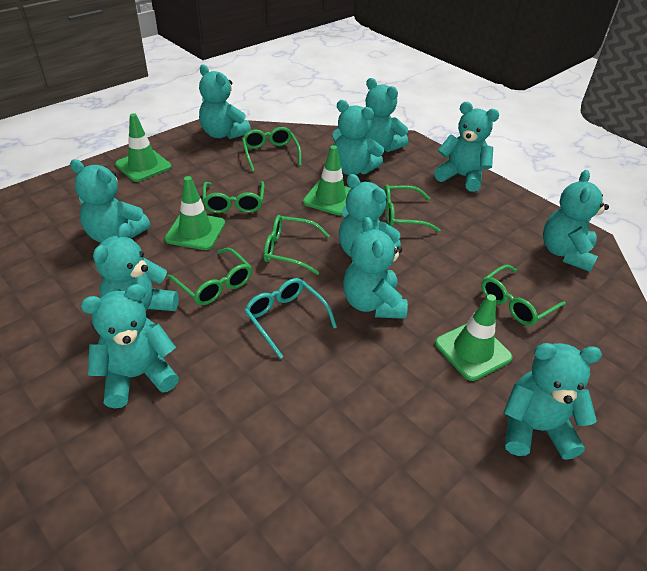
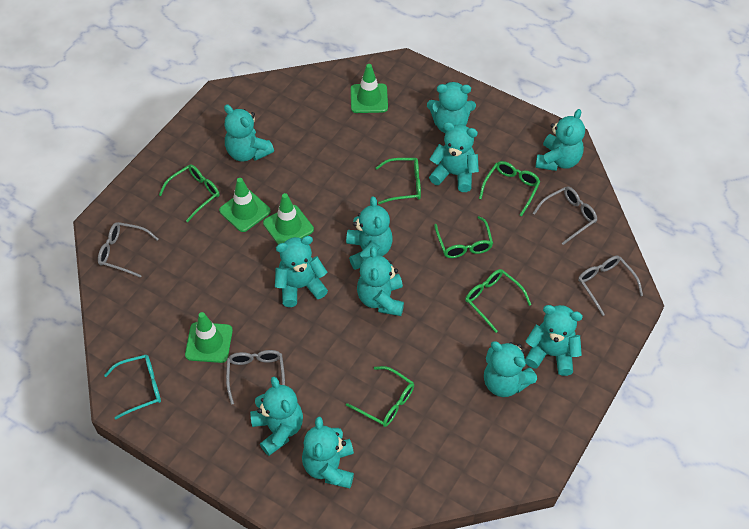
grey glasses: 0 -> 4

